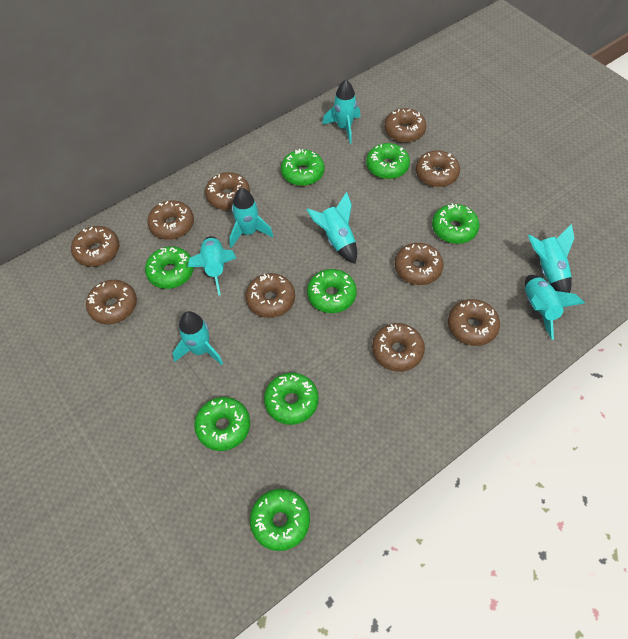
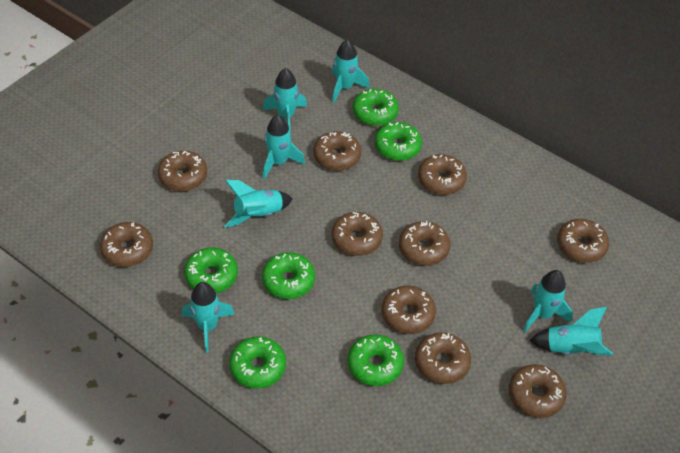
green donut: 8 -> 6

